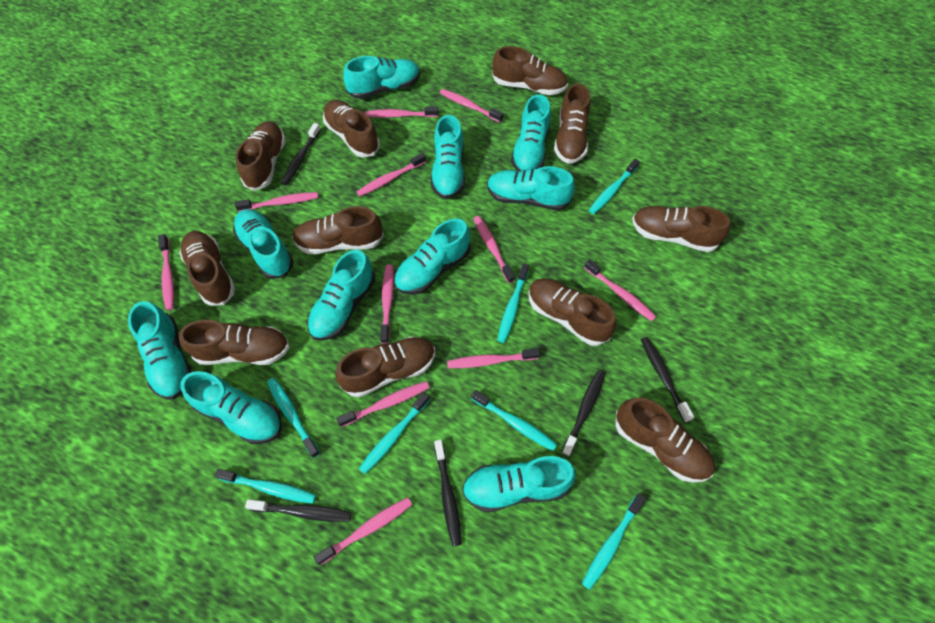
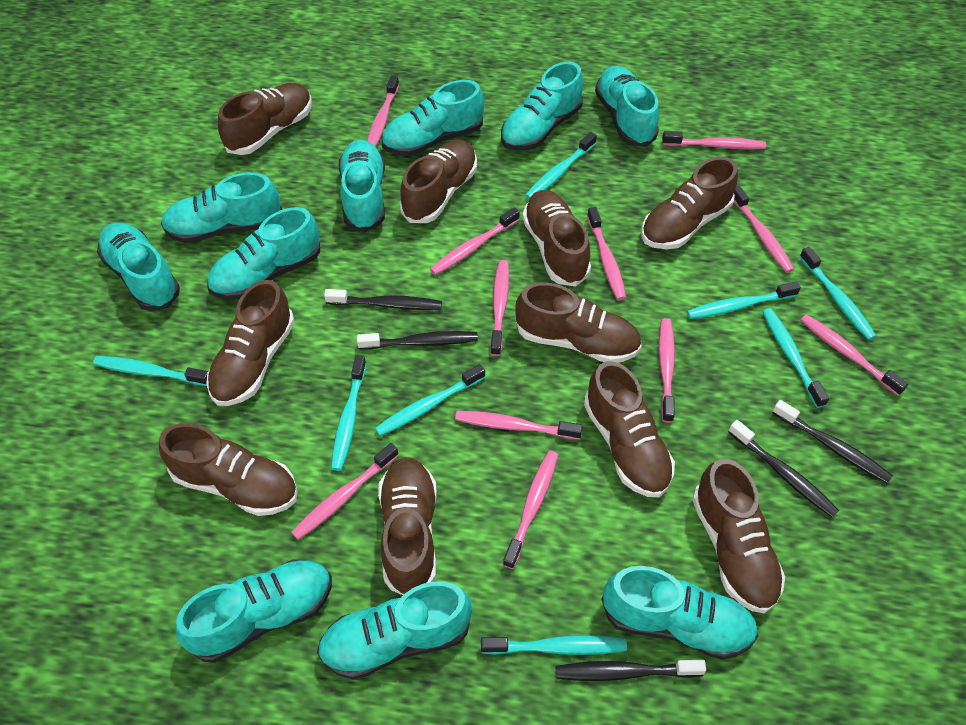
brown shoe: 11 -> 10
turquoise toothbrush: 7 -> 8

